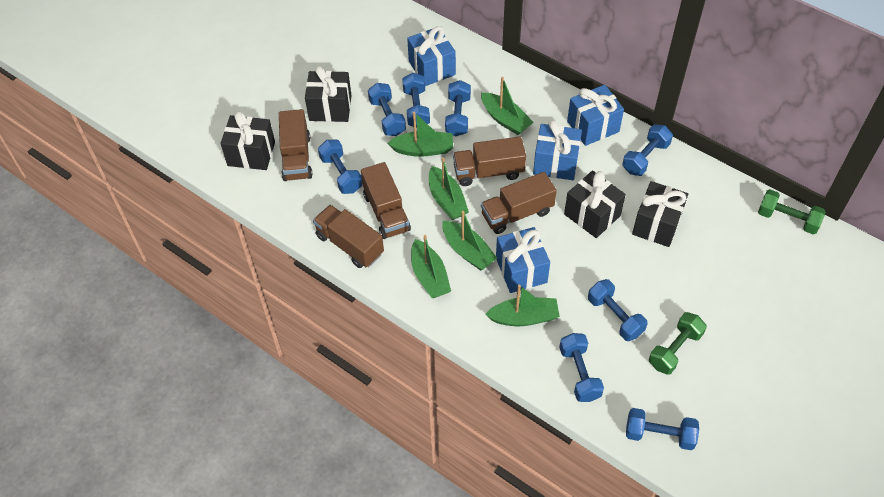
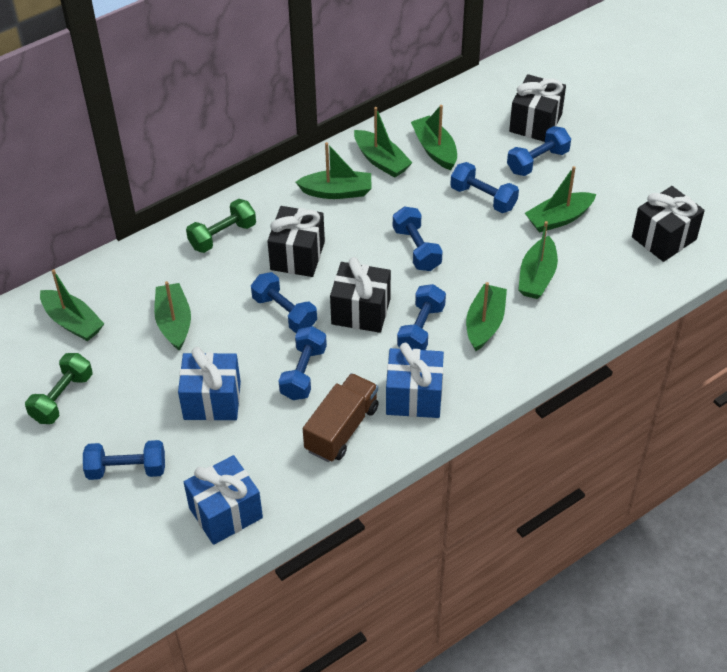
blue dumbbell: 8 -> 7
blue gift: 4 -> 3
brown truck: 5 -> 1
green boat: 6 -> 8

